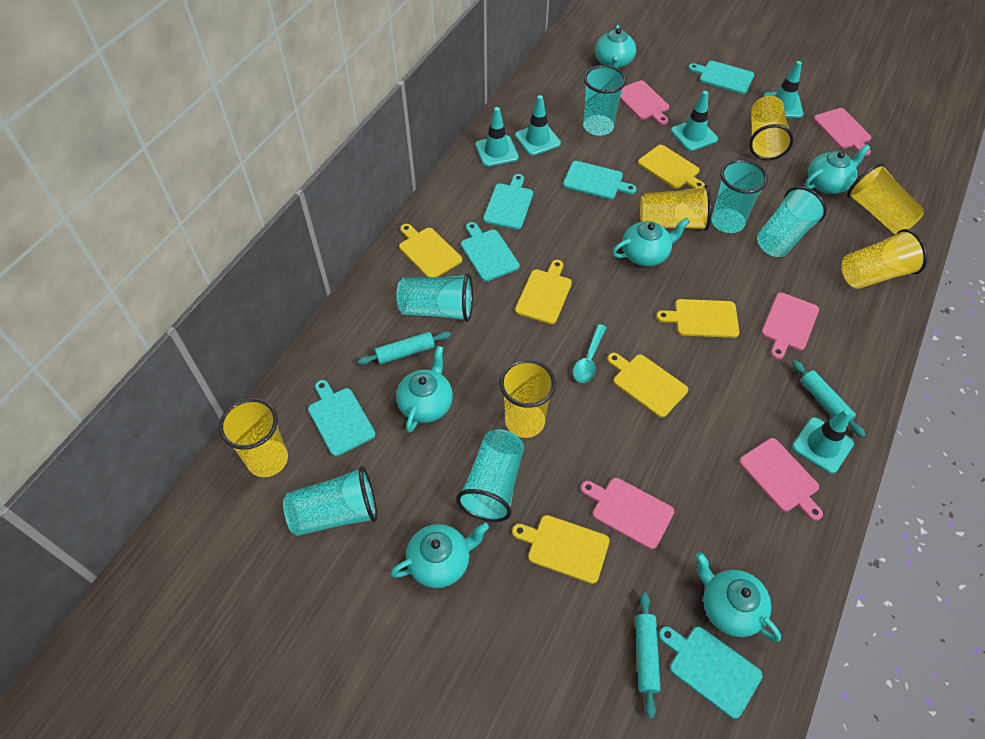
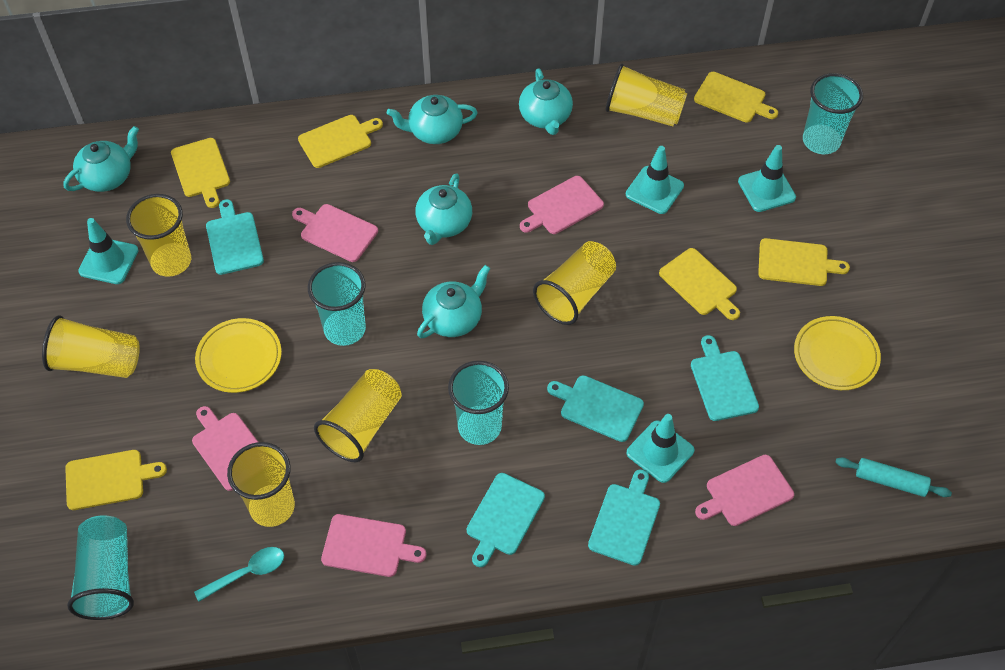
turquoise cup: 6 -> 4
turquoise cutting board: 6 -> 5
turquoise rolling pin: 3 -> 1
turquoise teapot: 6 -> 5
turquoise traffic cone: 5 -> 4
yellow plate: 0 -> 2

